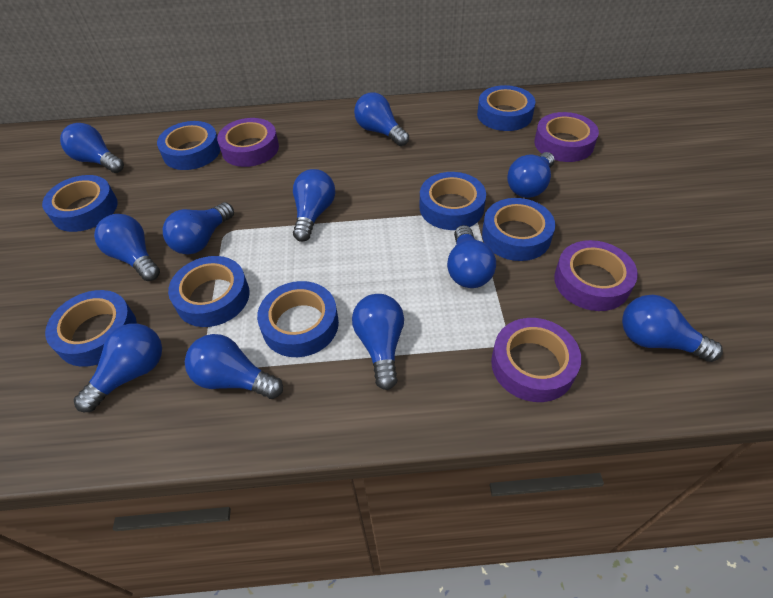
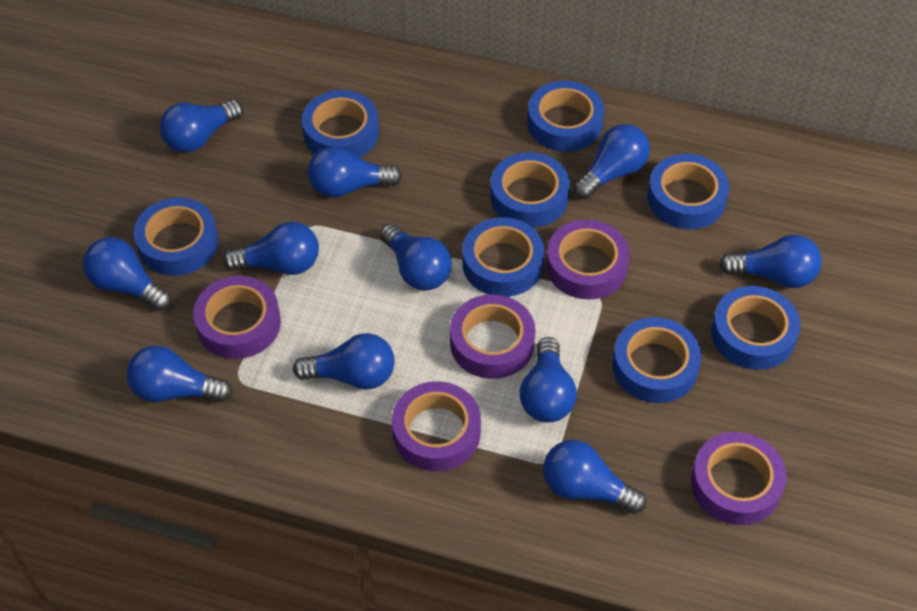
purple tape: 4 -> 5

